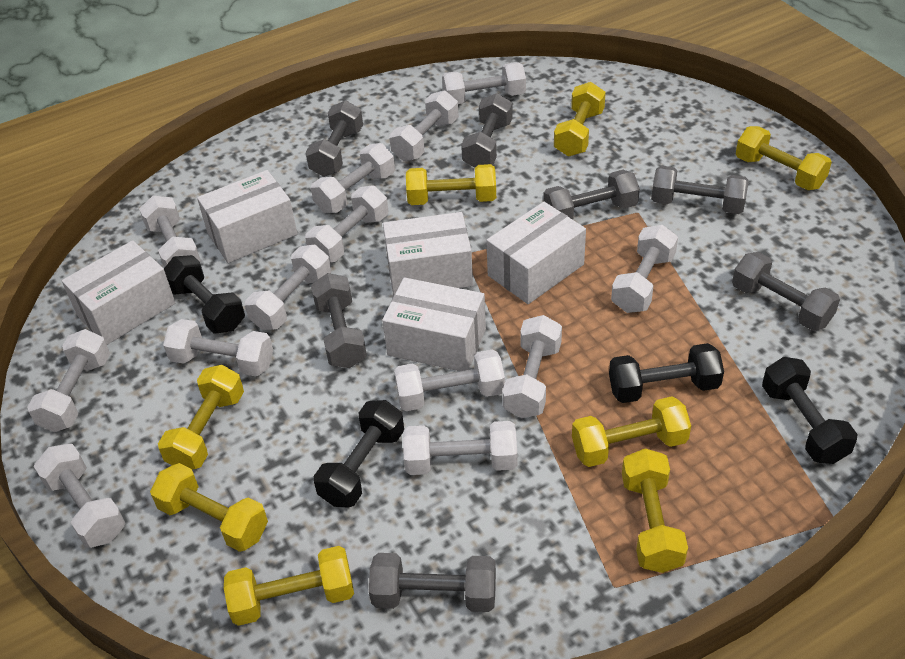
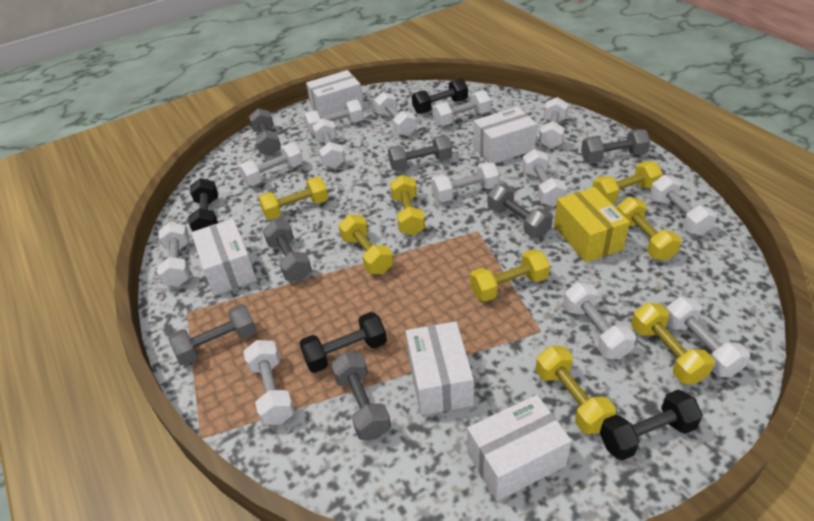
yellow box: 0 -> 1

